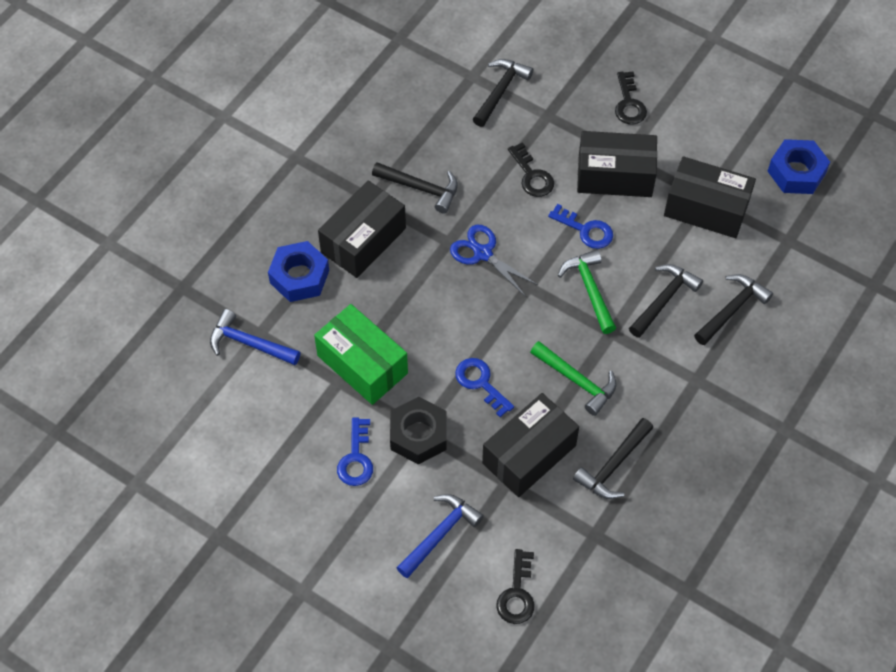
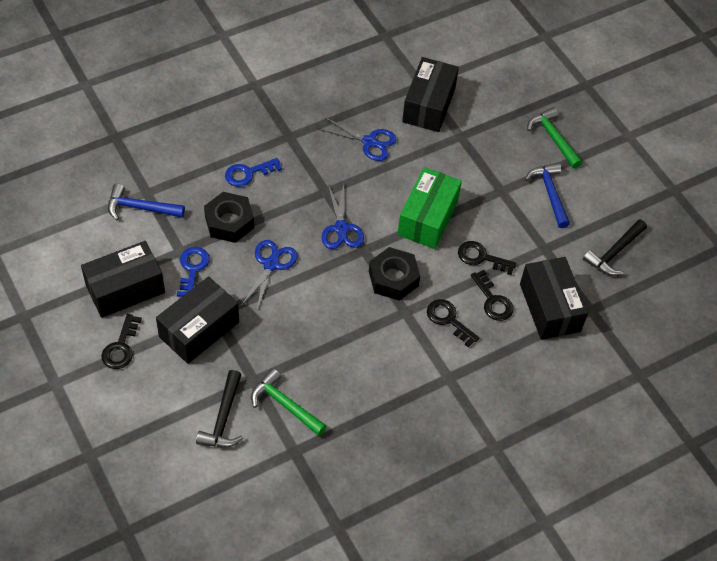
black hammer: 5 -> 2
black key: 3 -> 4
black nut: 1 -> 2
blue key: 3 -> 2
blue nut: 2 -> 0
blue scissors: 1 -> 3

